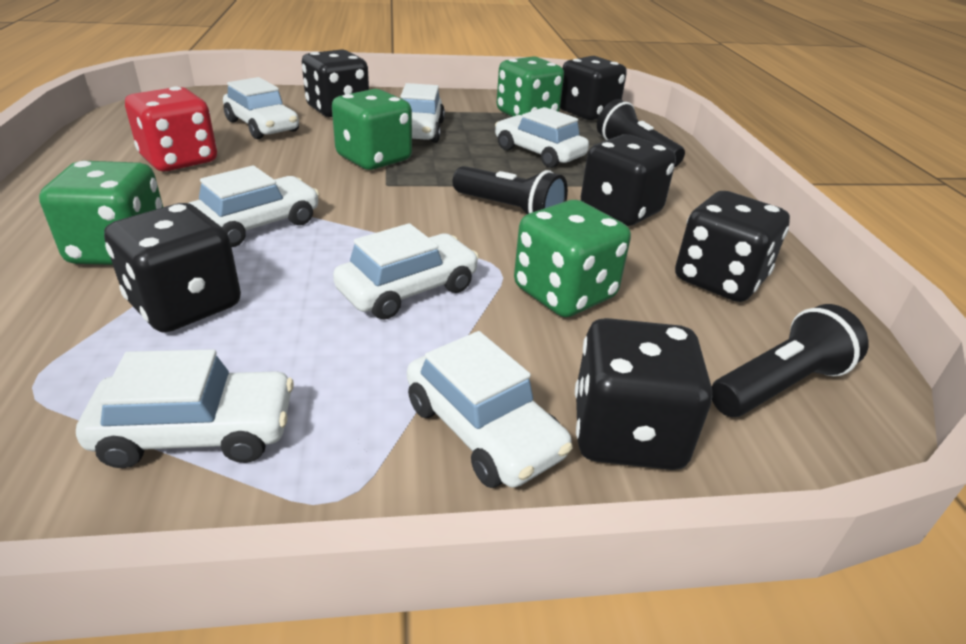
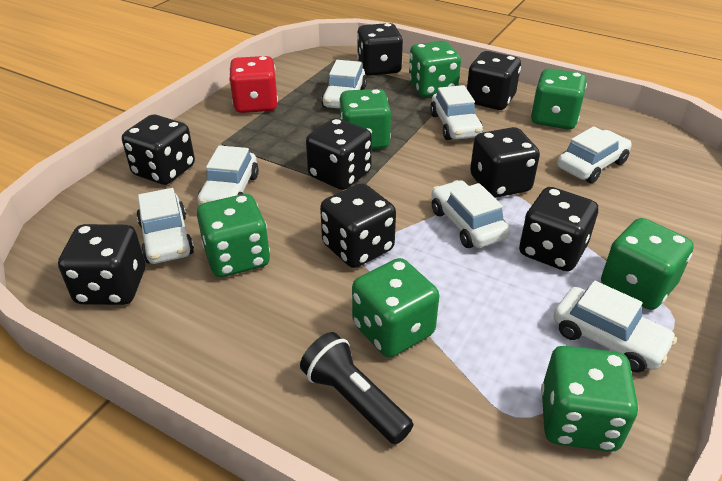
black dice: 6 -> 8
black flashlight: 3 -> 1
green dice: 4 -> 7

